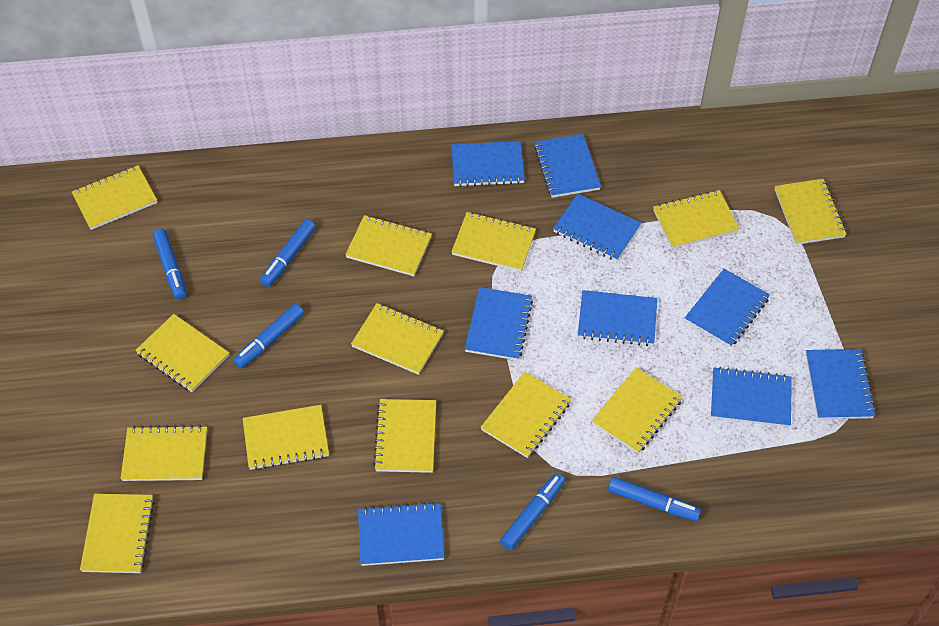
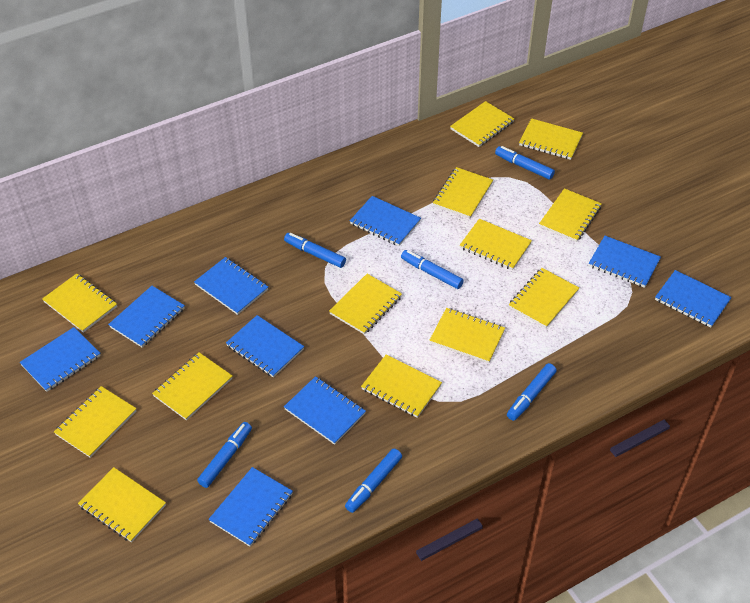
blue marker: 5 -> 6

